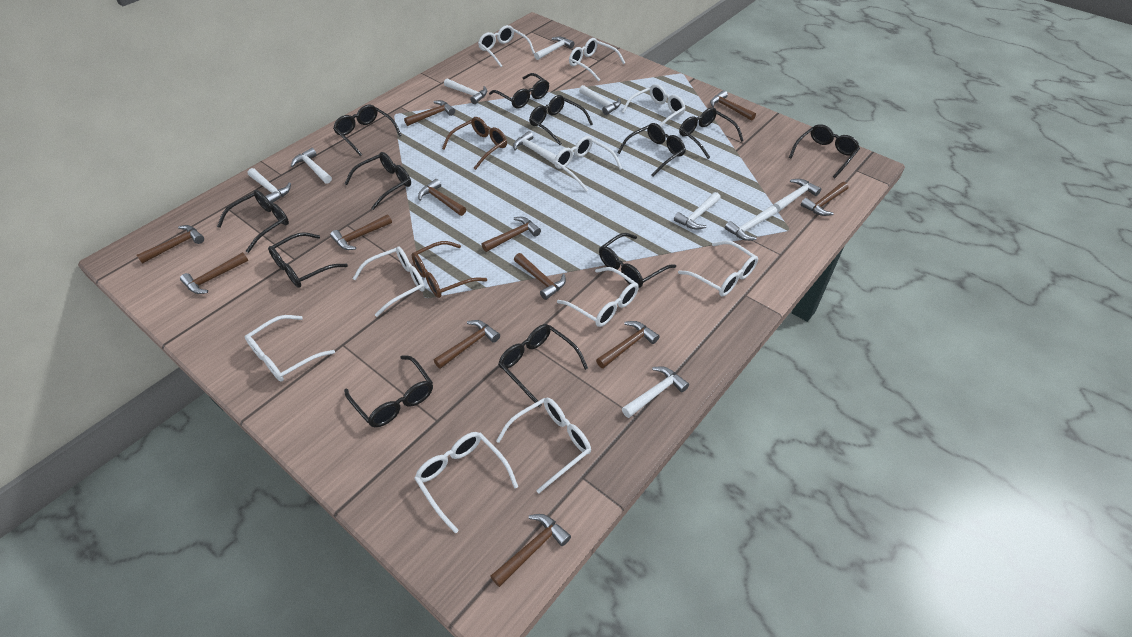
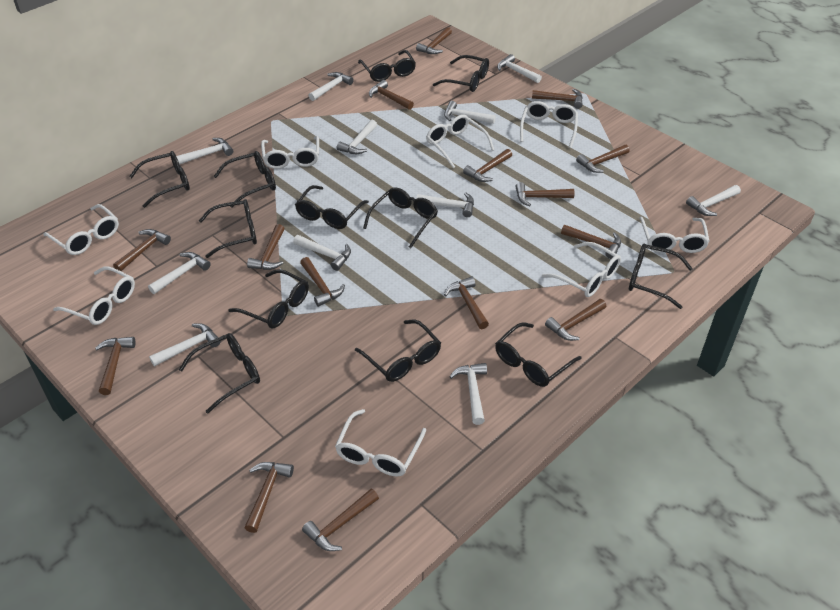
brown glasses: 2 -> 0
brown hammer: 12 -> 15
white glasses: 10 -> 8
white hammer: 10 -> 11

